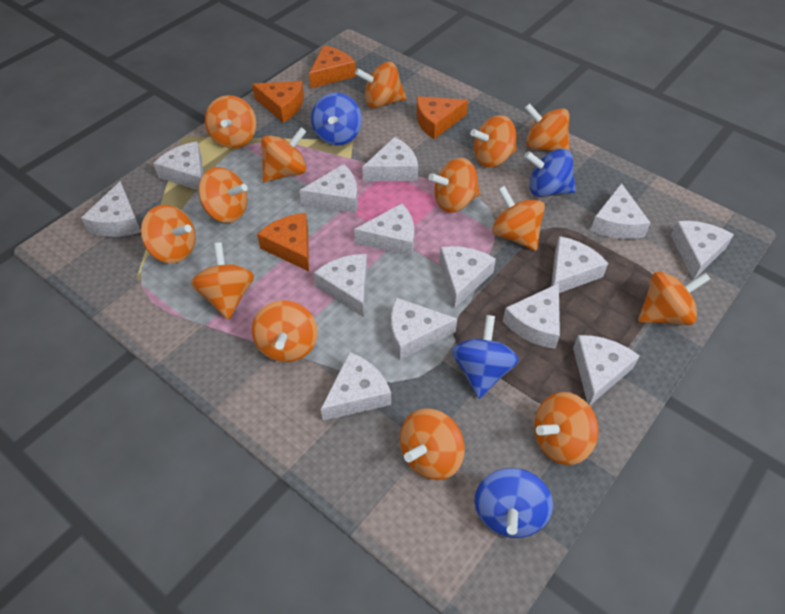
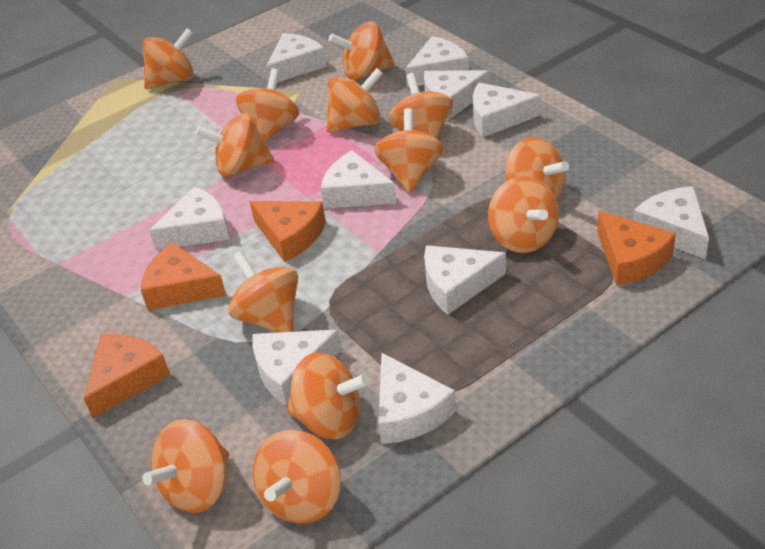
blue spinning top: 4 -> 0
orange spinning top: 14 -> 13
white cheese: 14 -> 10

